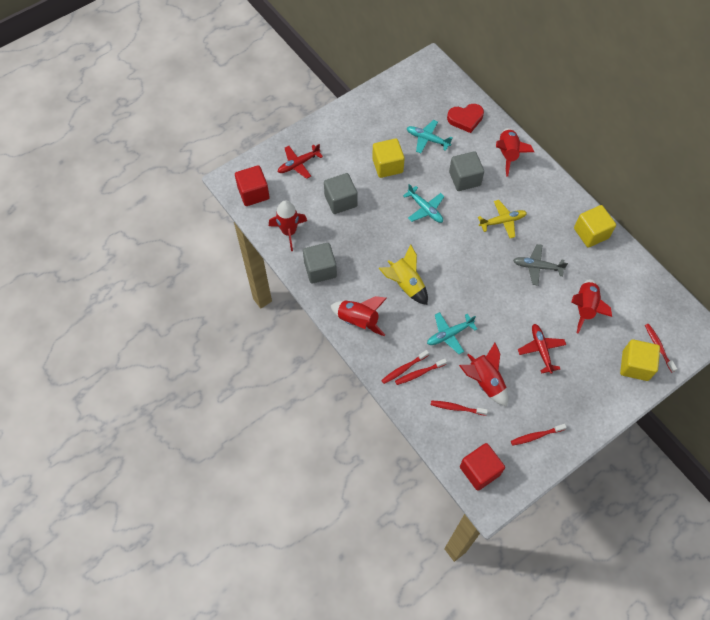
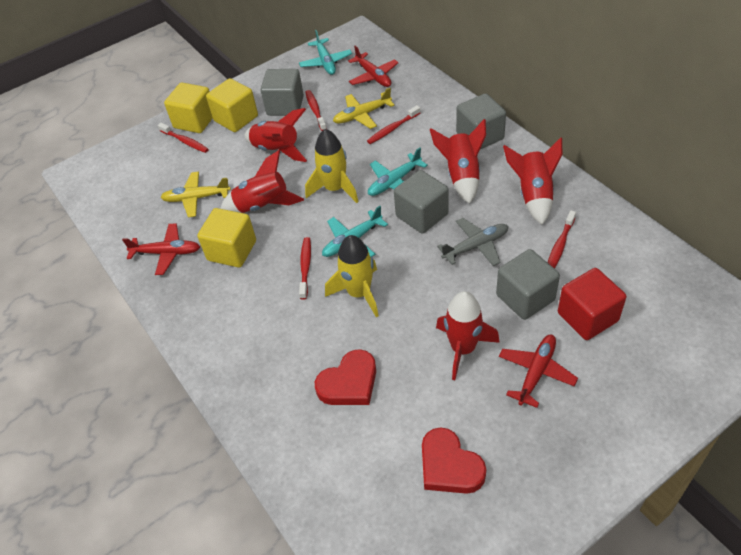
grey cube: 3 -> 4
red cube: 2 -> 1
red heart: 1 -> 2
red plane: 2 -> 3
yellow plane: 1 -> 2
yellow rocket: 1 -> 2

